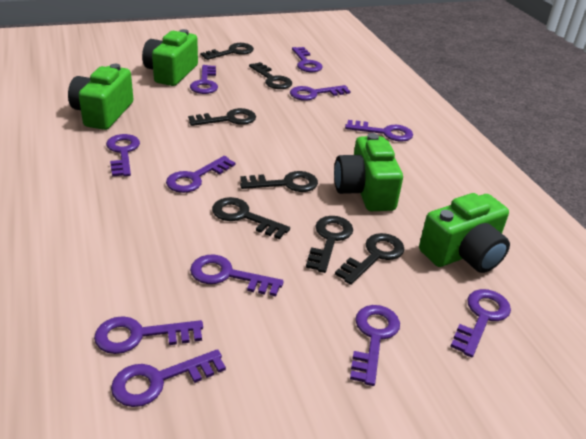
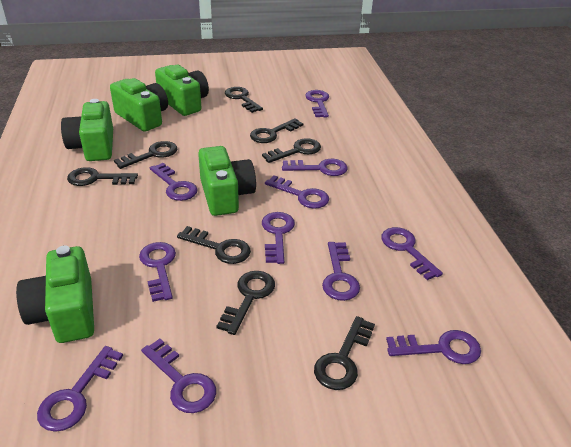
black key: 7 -> 8
green camera: 4 -> 5

